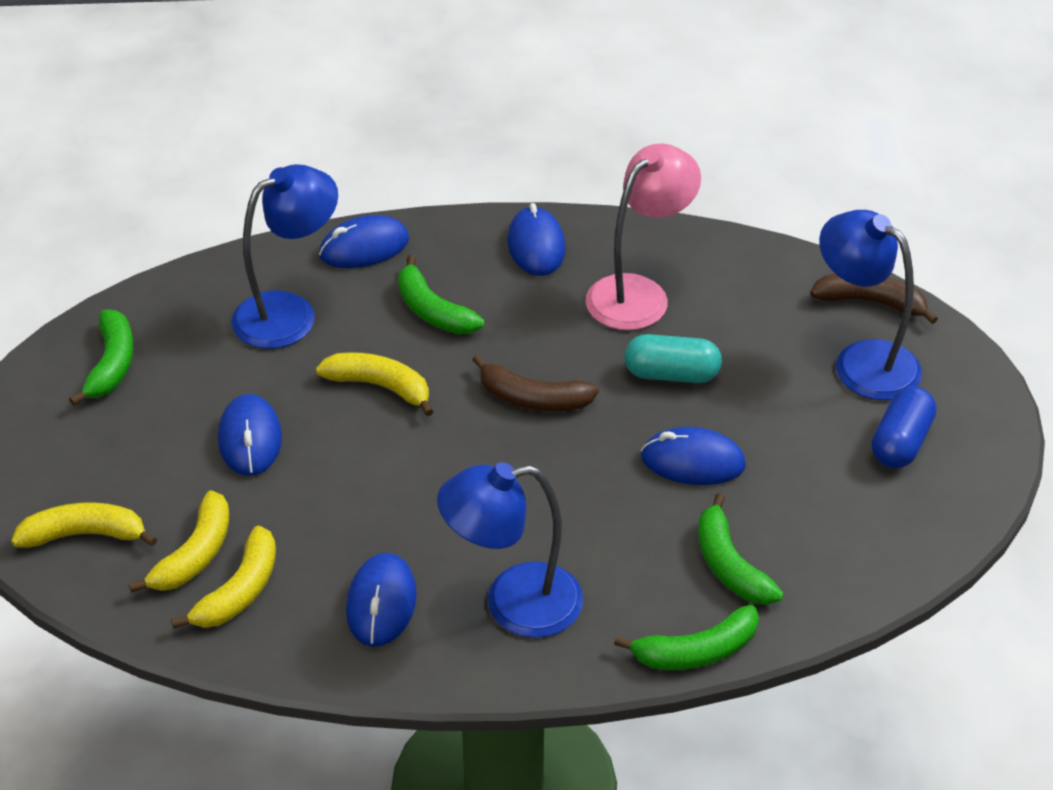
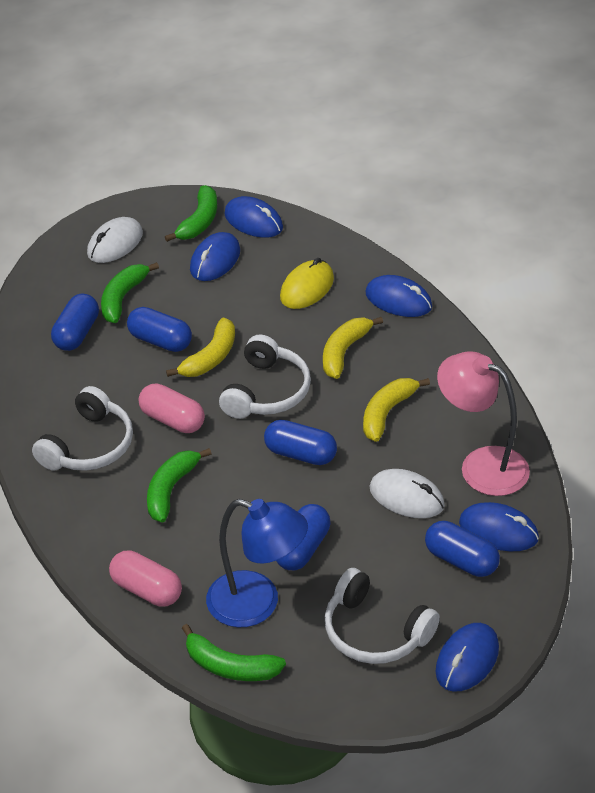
blue capsule: 1 -> 5
blue lamp: 3 -> 1
brown banana: 2 -> 0
pink capsule: 0 -> 2
turquoise capsule: 1 -> 0
white headphones: 0 -> 3
white mouse: 0 -> 2
yellow banana: 4 -> 3
yellow mouse: 0 -> 1

